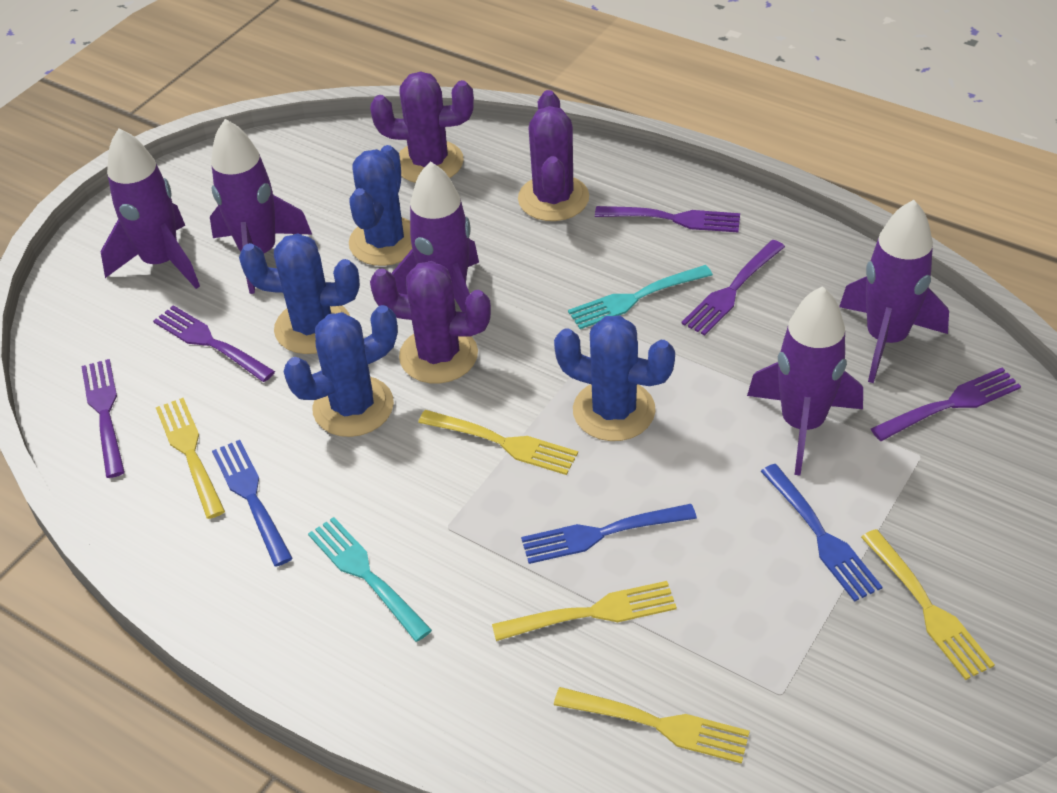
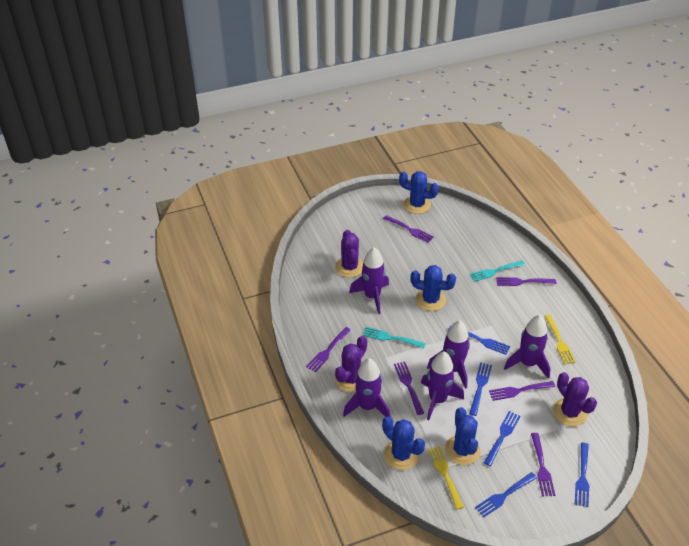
blue fork: 3 -> 5
purple fork: 5 -> 6
yellow fork: 5 -> 2

